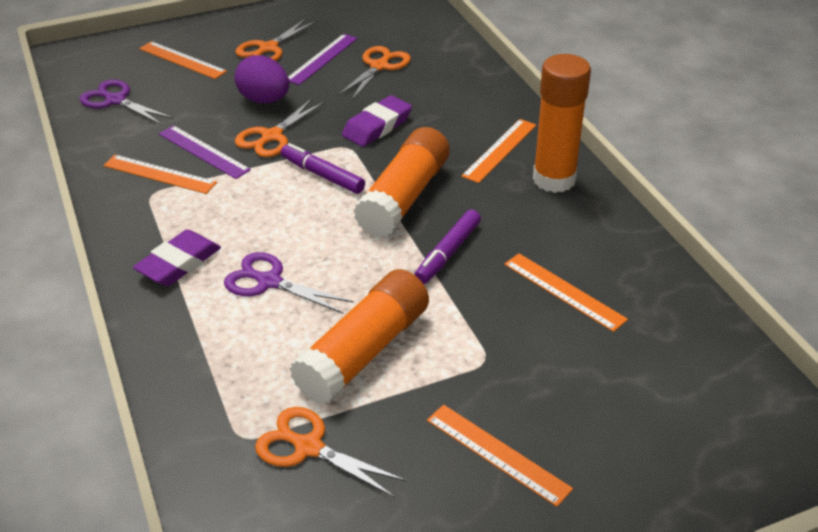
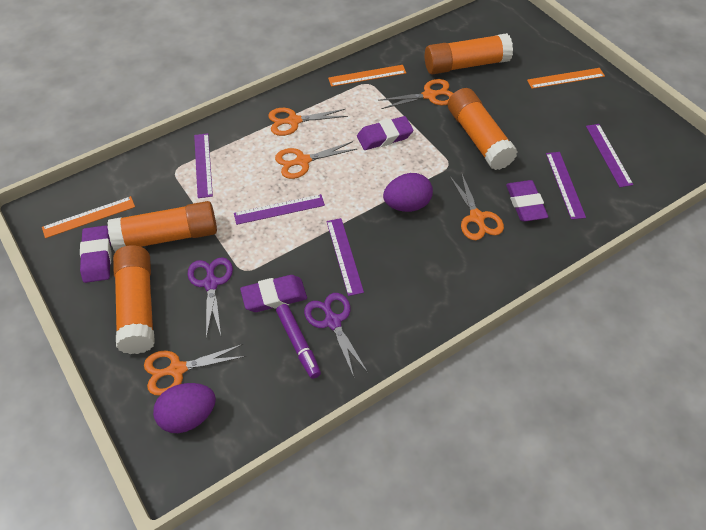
orange glue stick: 3 -> 4
orange ruler: 5 -> 3
orange scissors: 4 -> 5
purple egg: 1 -> 2
purple eraser: 2 -> 4
purple marker: 2 -> 1
purple ruler: 2 -> 5

